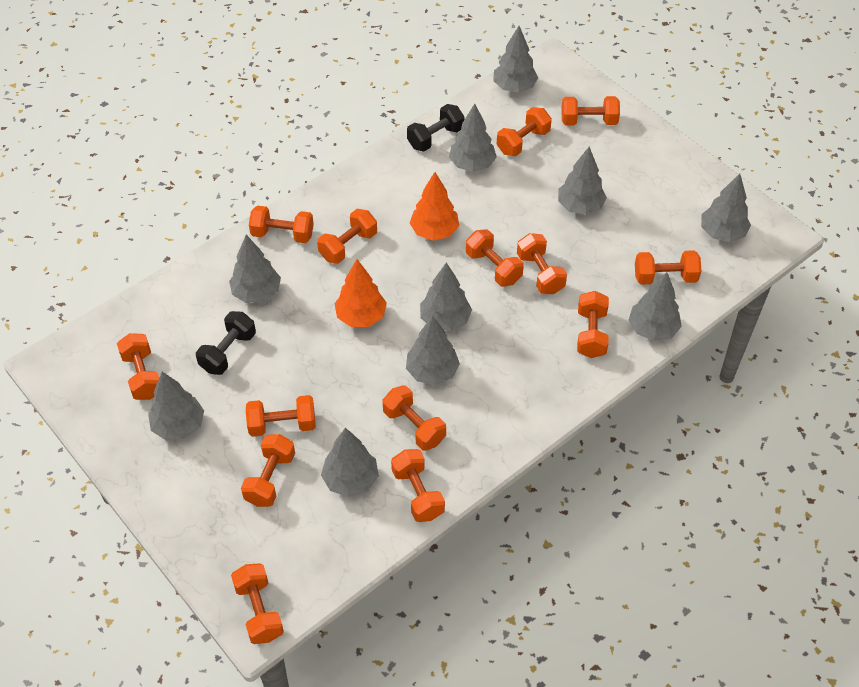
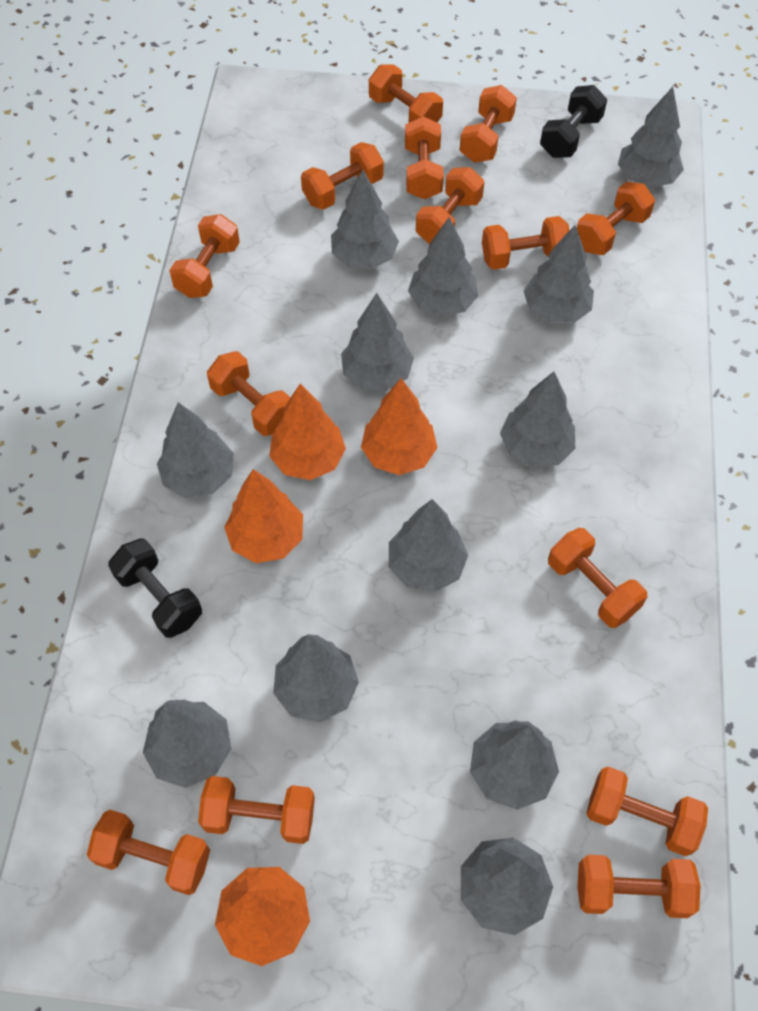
grey tree: 10 -> 12
orange tree: 2 -> 4

